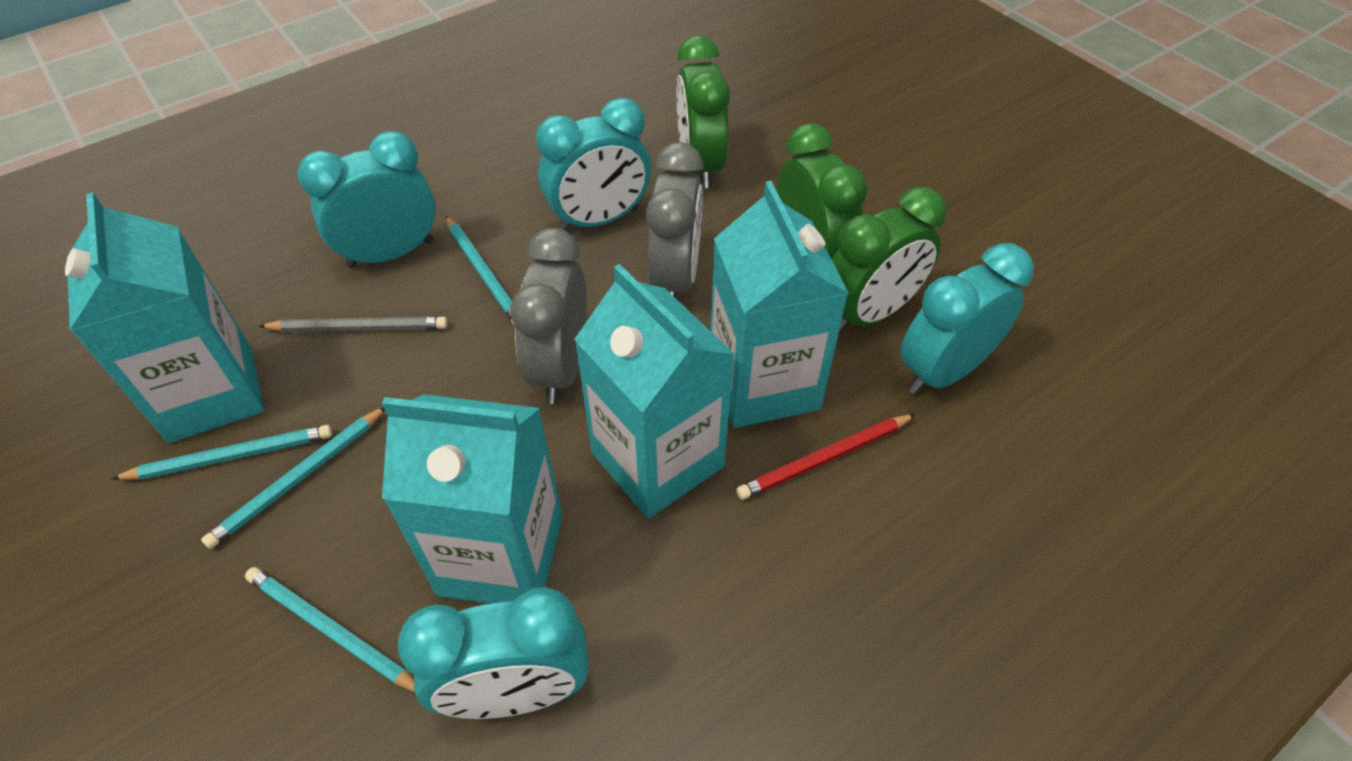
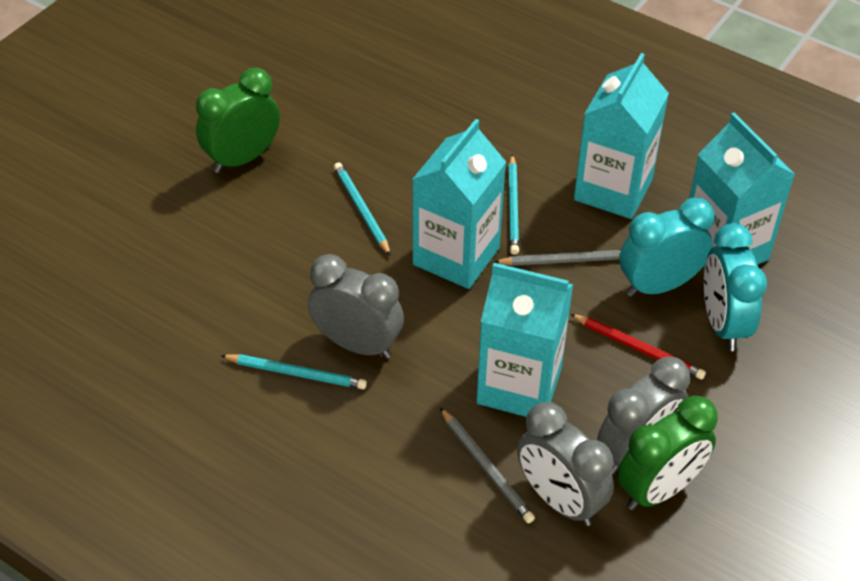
green clock: 3 -> 2
grey clock: 2 -> 3
grey pencil: 1 -> 2
turquoise clock: 4 -> 2
turquoise pencil: 4 -> 3

